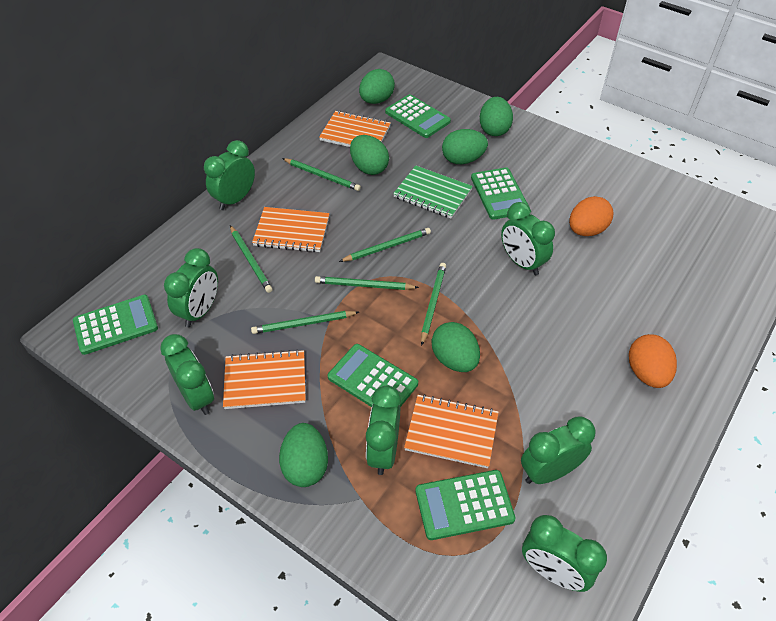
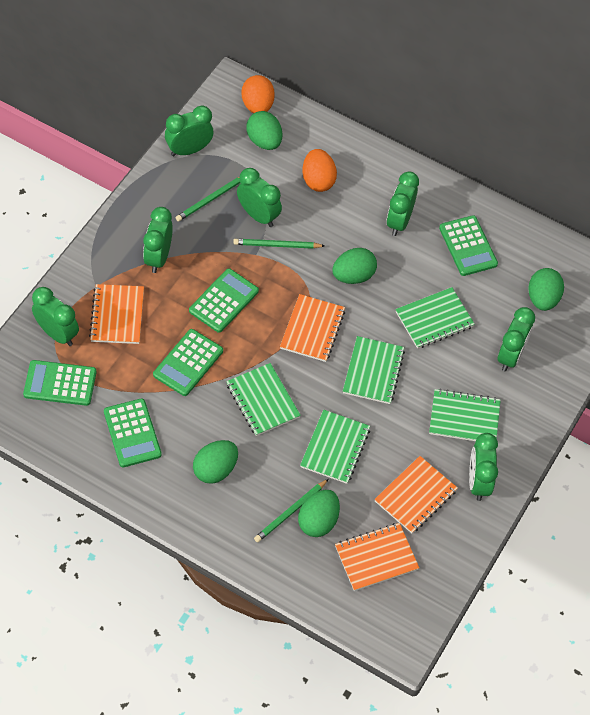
green egg: 6 -> 5
green notebook: 1 -> 5
green pencil: 6 -> 3

